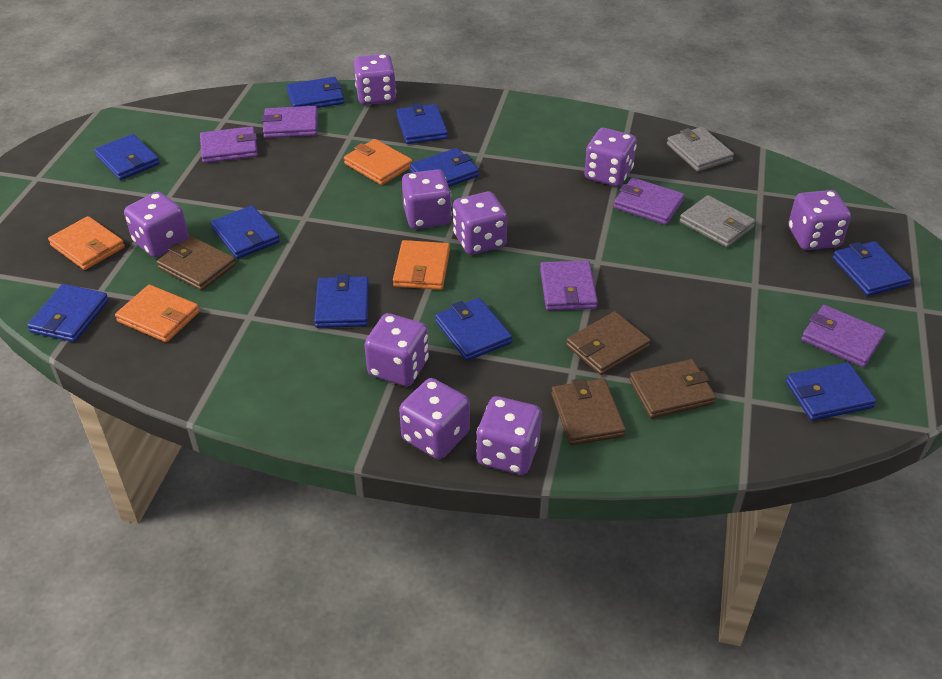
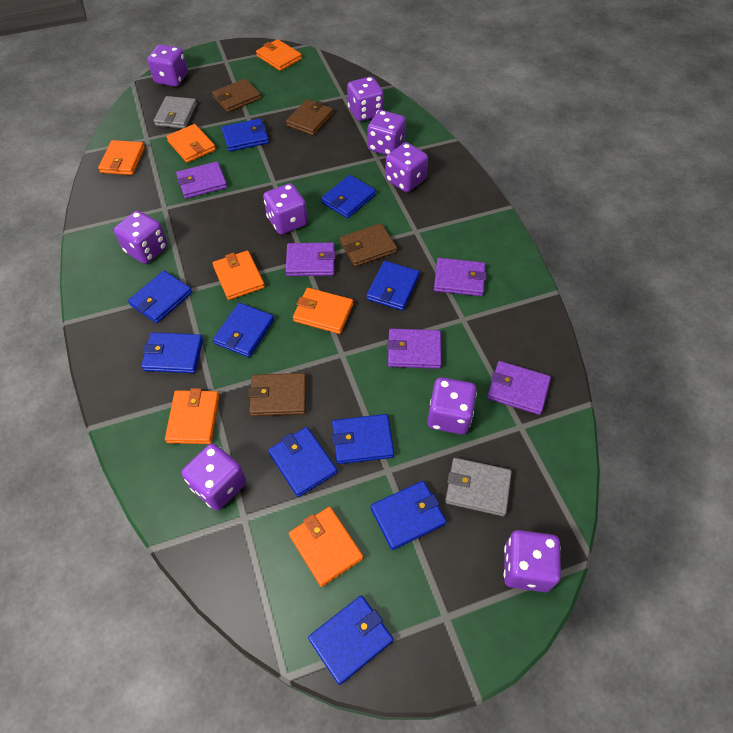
orange wallet: 4 -> 7

